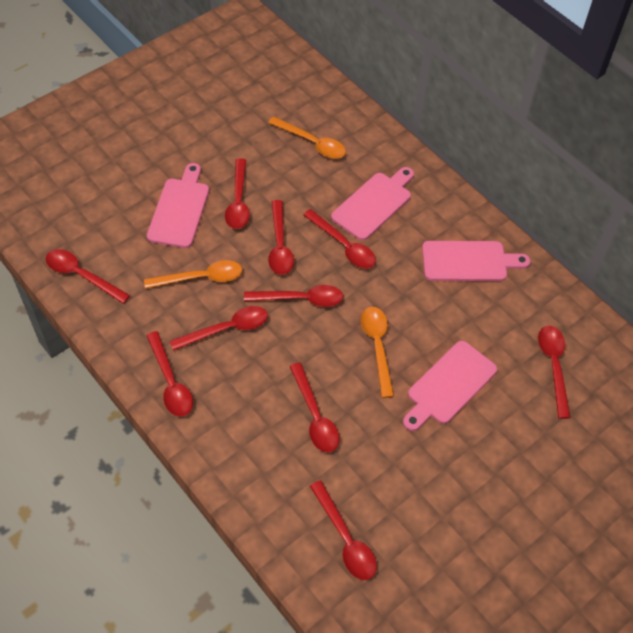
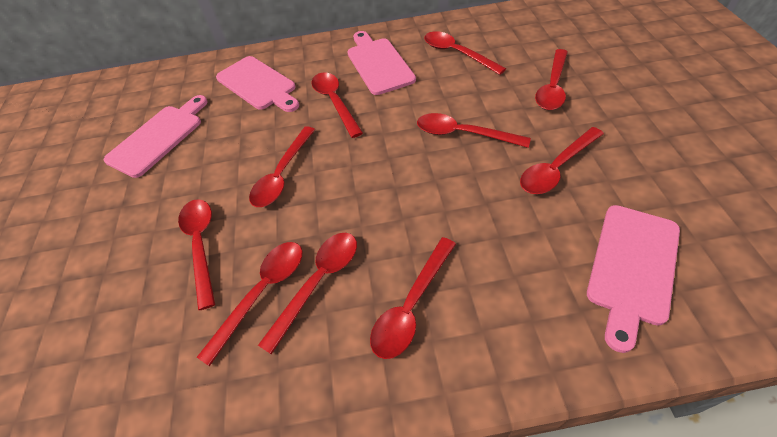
orange spoon: 3 -> 0

